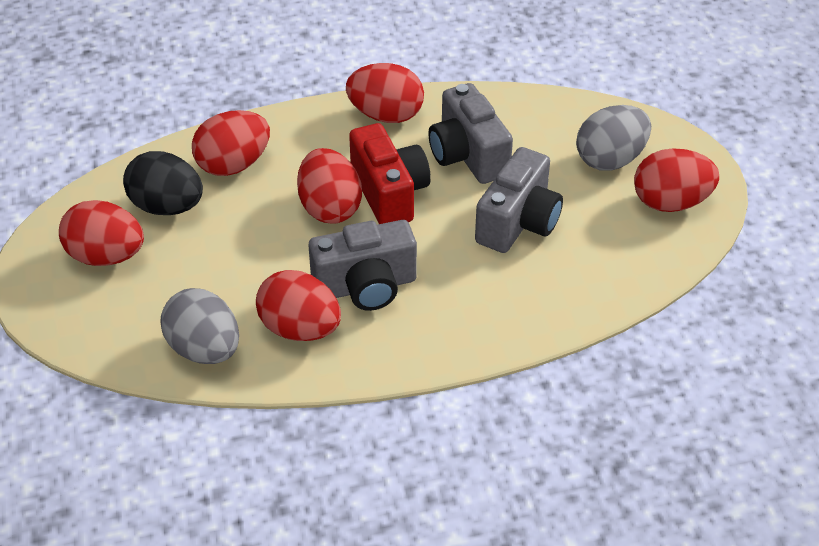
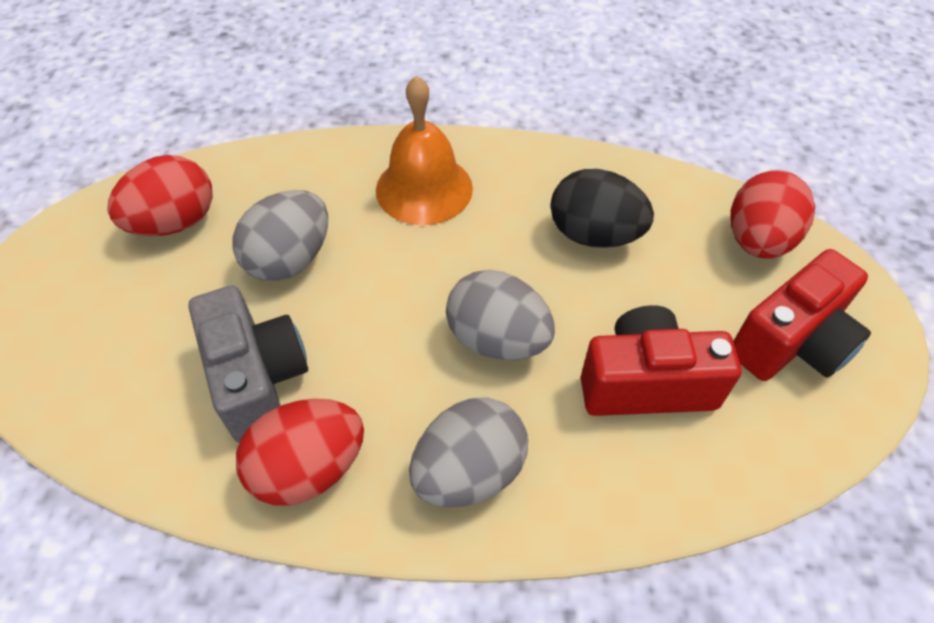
grey camera: 3 -> 1
grey egg: 2 -> 3
orange bell: 0 -> 1
red camera: 1 -> 2
red egg: 6 -> 3

